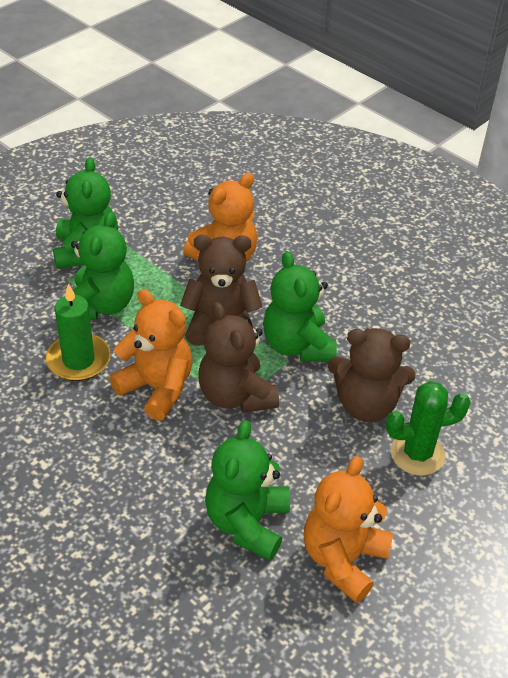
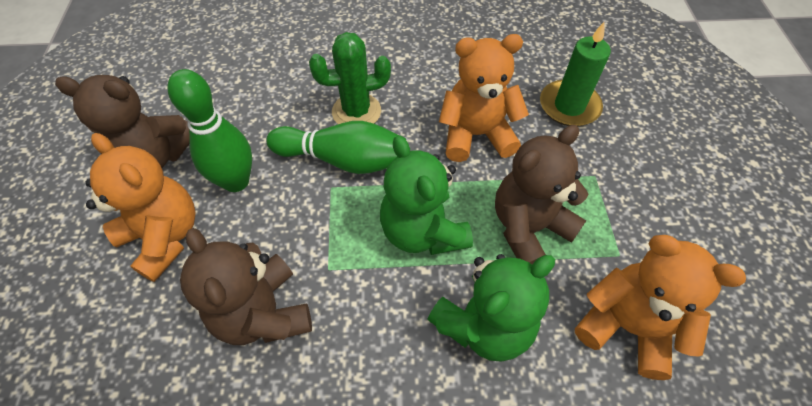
green bowling pin: 0 -> 2
green teddy bear: 4 -> 2

